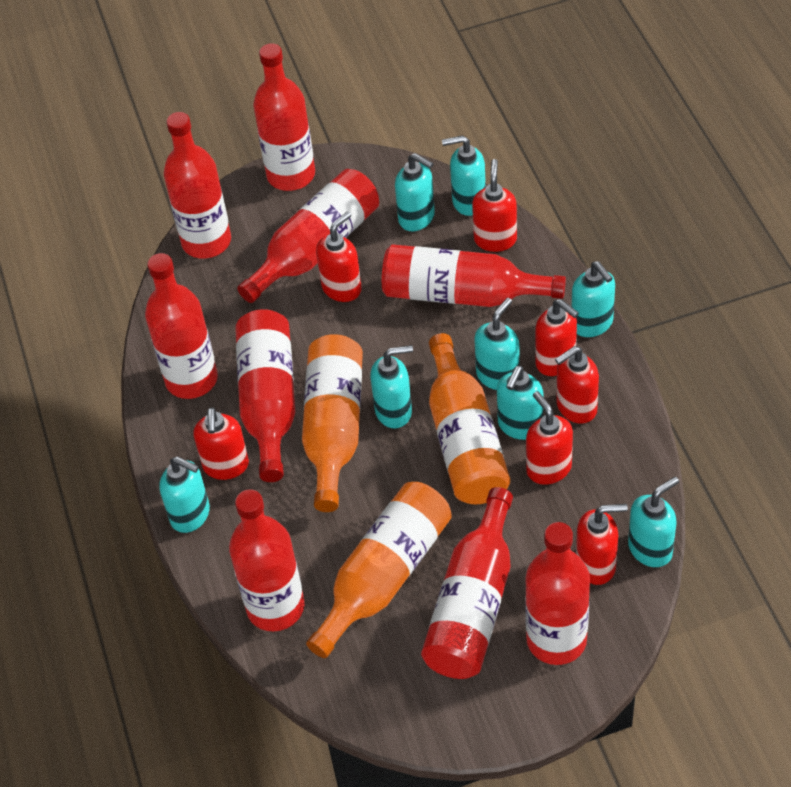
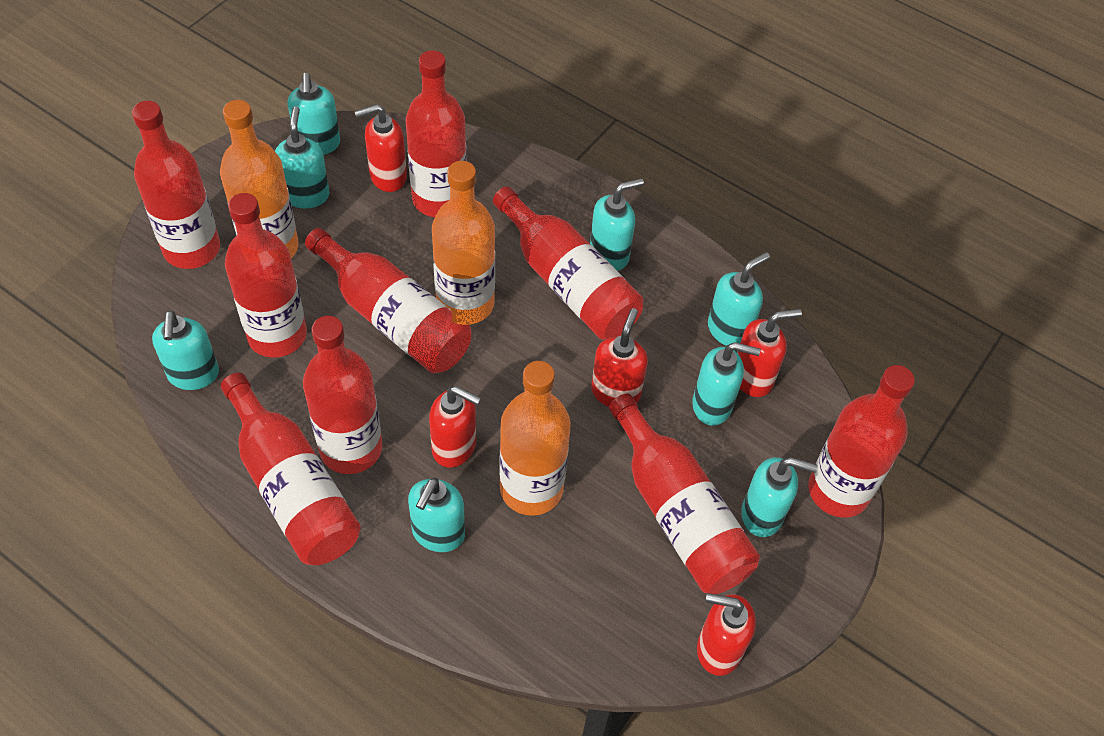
red soap dispenser: 7 -> 5

